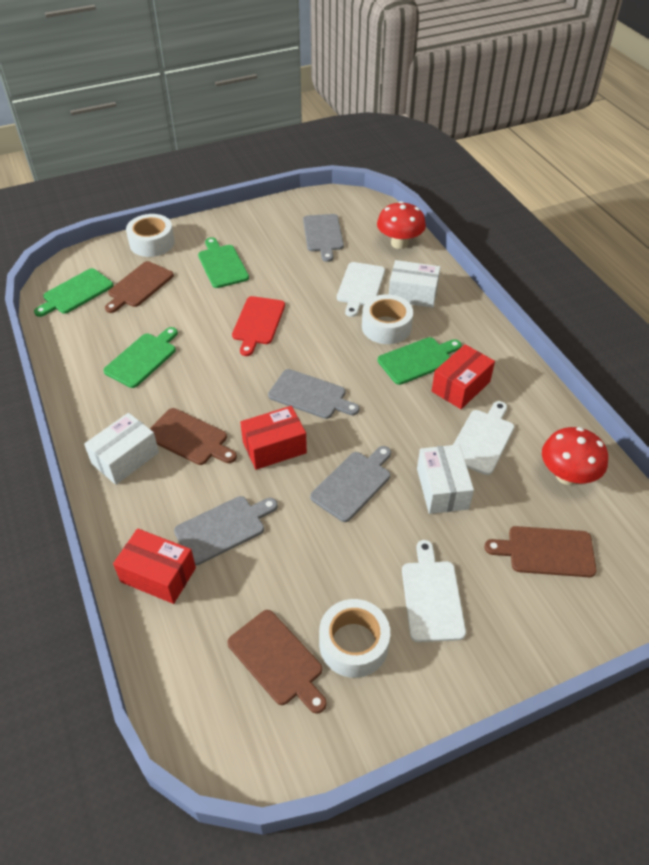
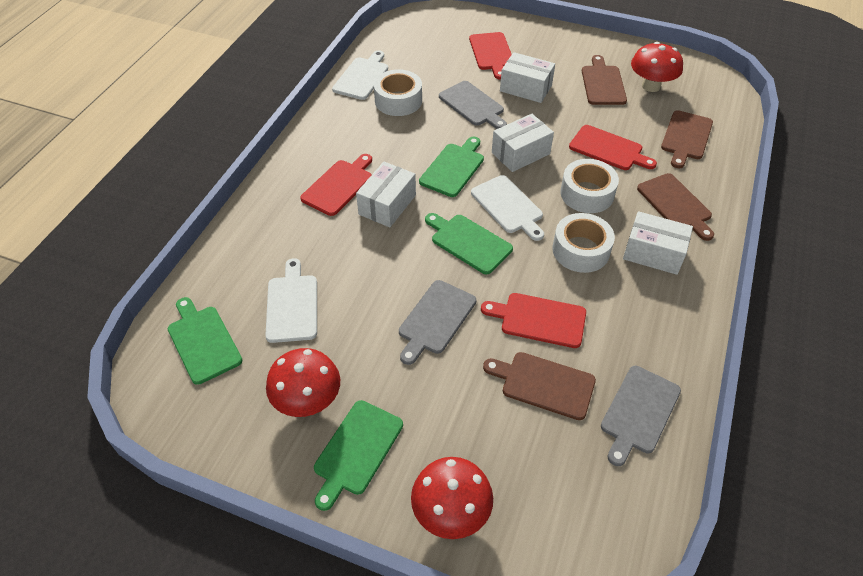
grey cutting board: 4 -> 3
red box: 3 -> 0
red cutting board: 1 -> 4
red mushroom: 2 -> 3
white box: 3 -> 4

